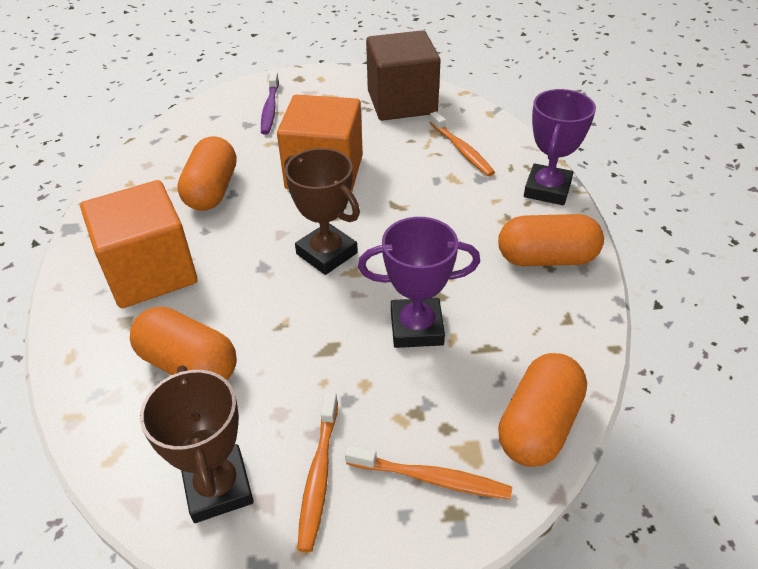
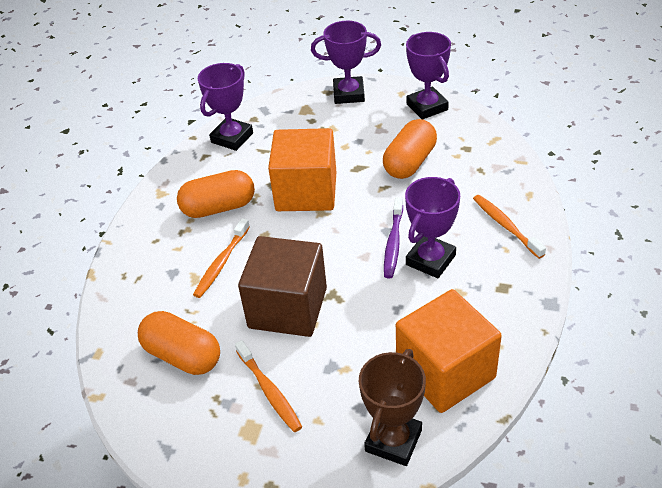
brown trophy: 2 -> 1
orange capsule: 4 -> 3
purple trophy: 2 -> 4

